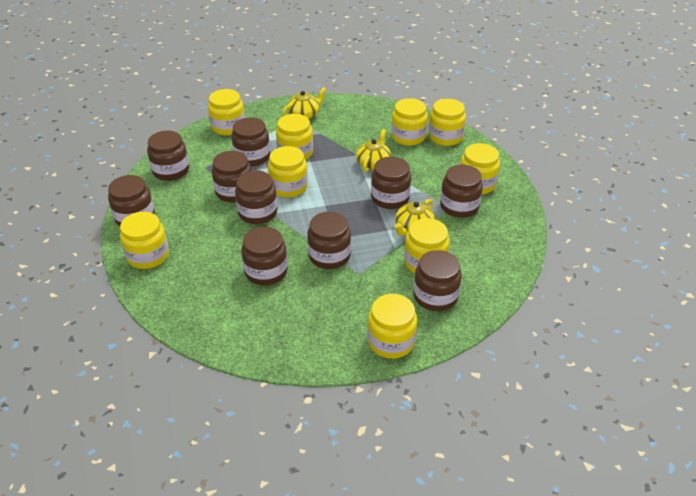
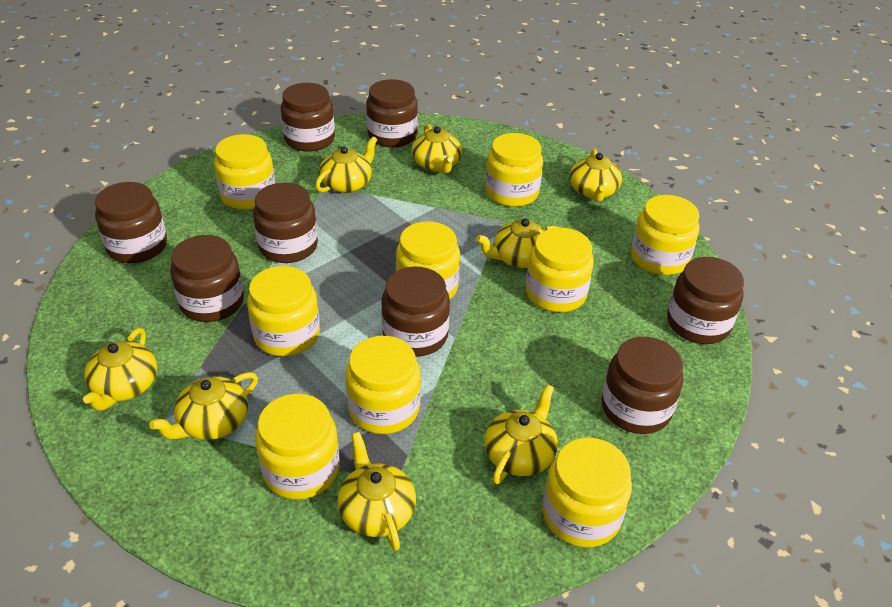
brown jar: 10 -> 8
yellow teapot: 3 -> 8

